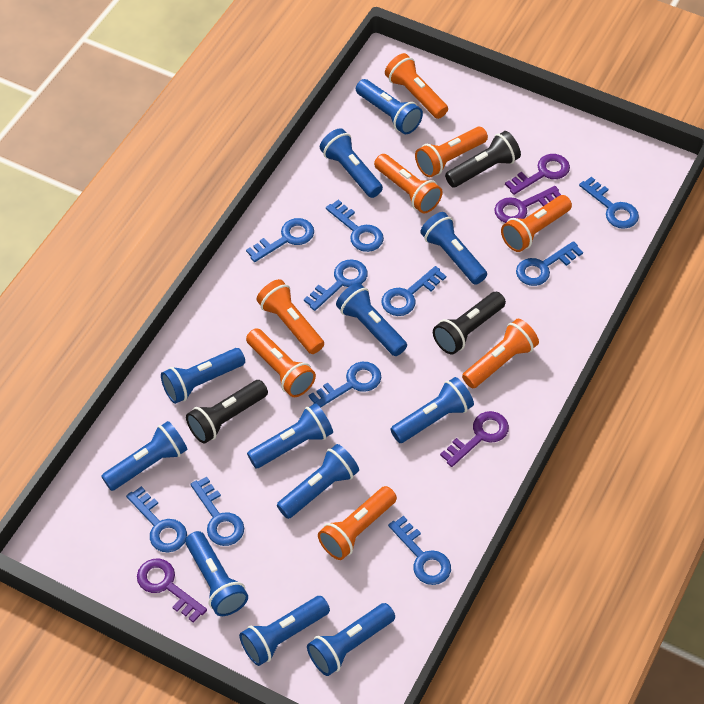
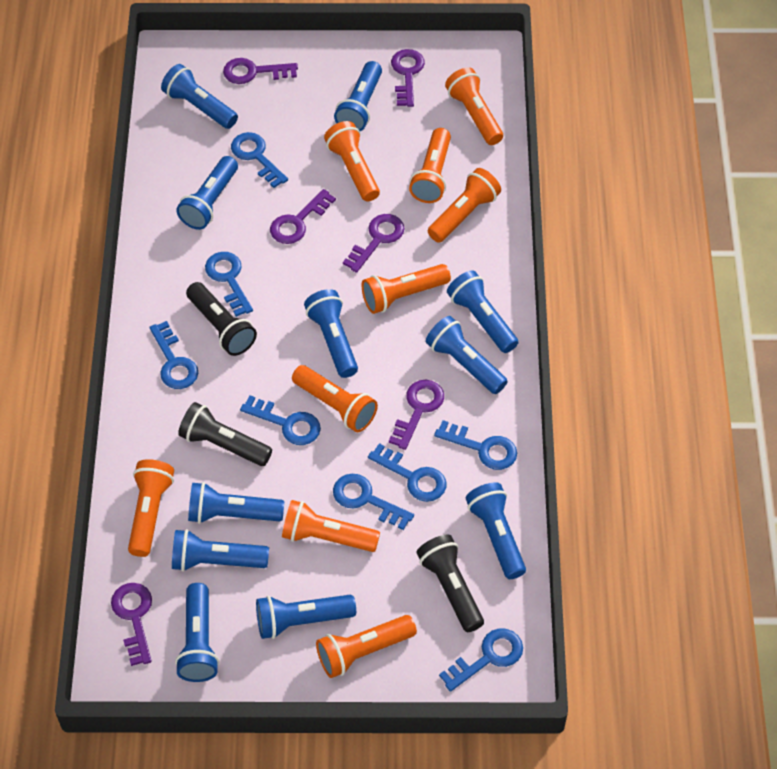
blue flashlight: 12 -> 11
blue key: 10 -> 8
orange flashlight: 8 -> 9
purple key: 4 -> 6

